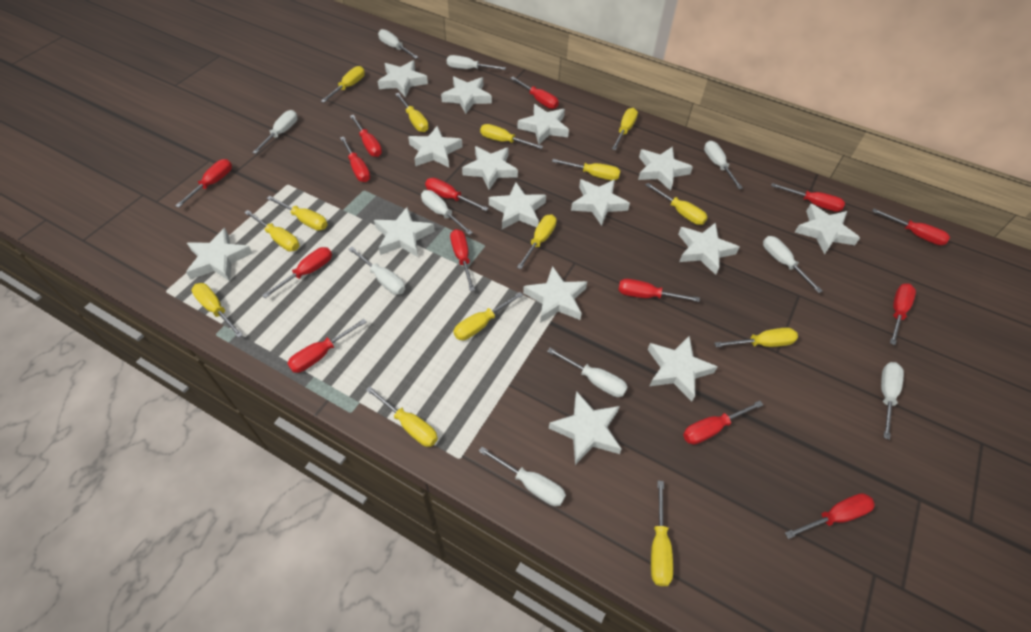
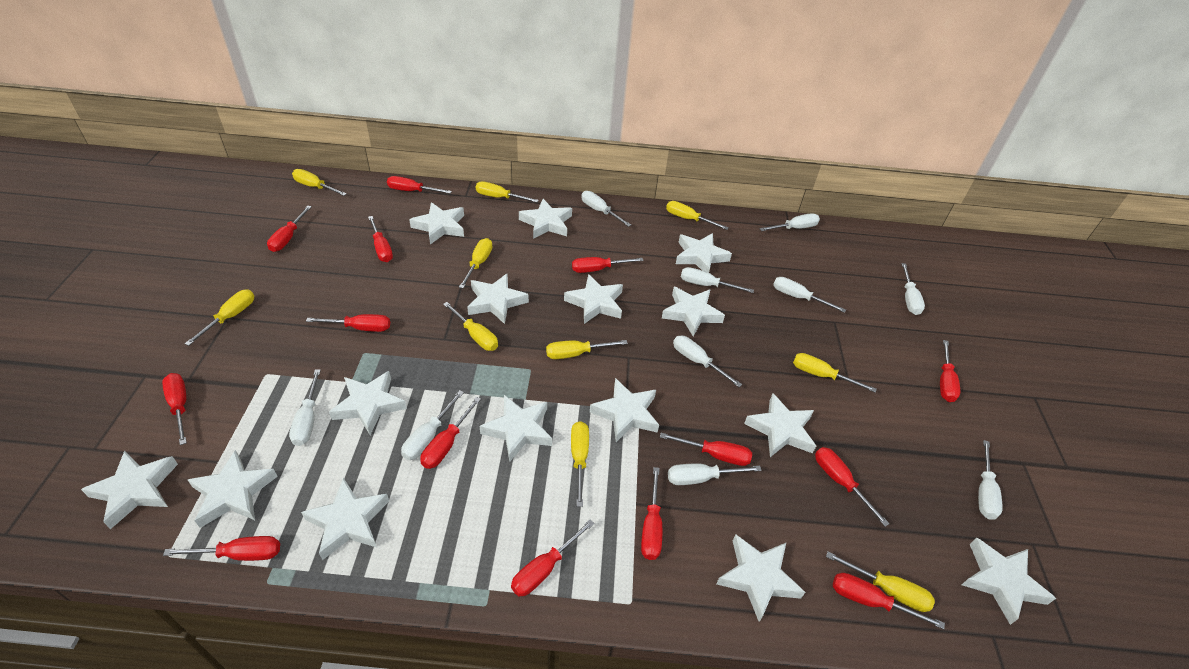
yellow screwdriver: 14 -> 10

